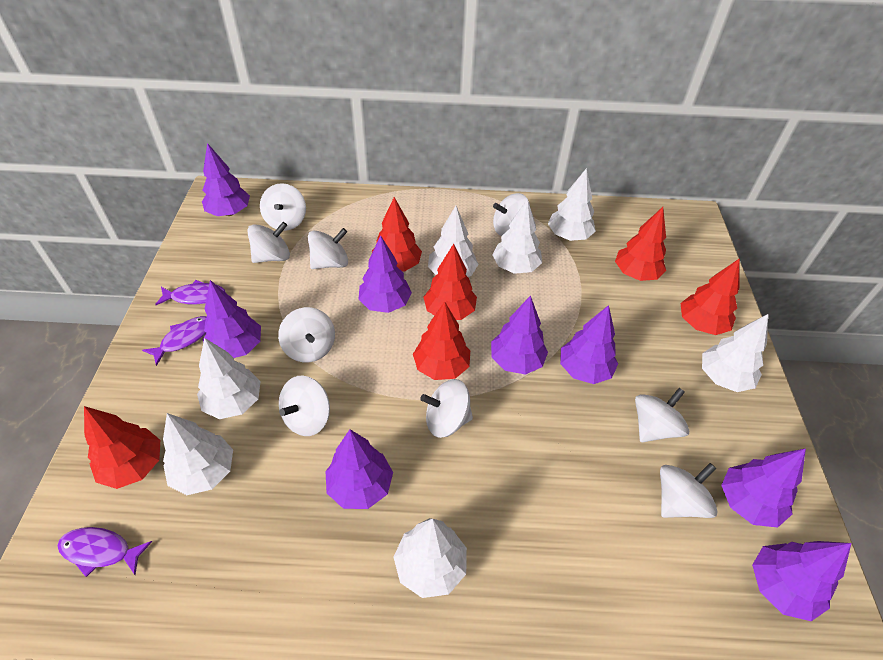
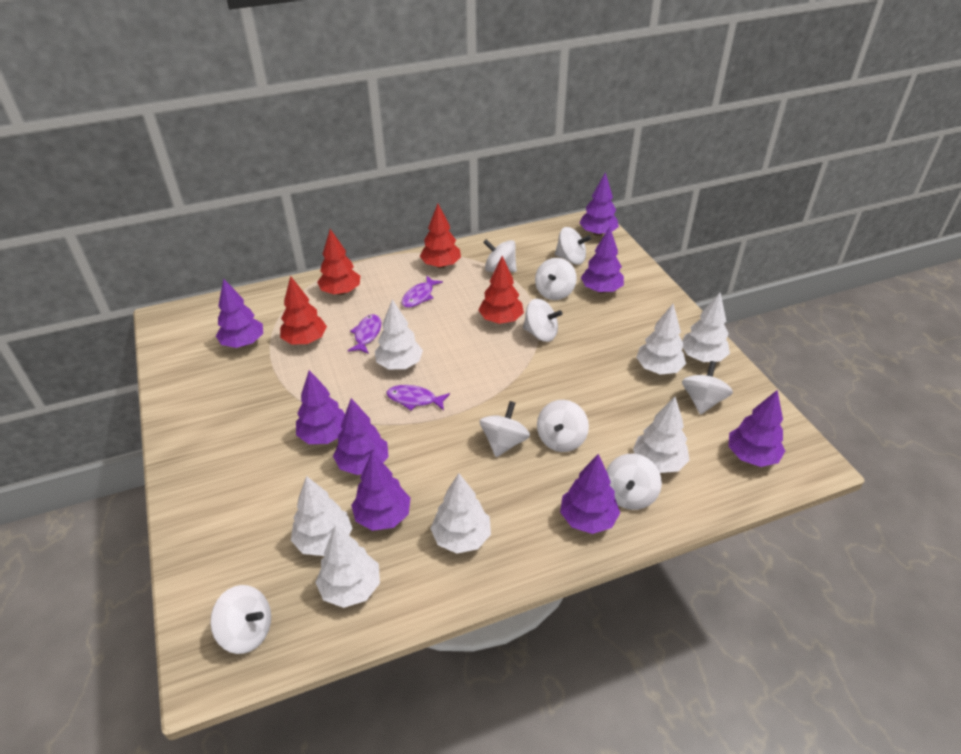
red tree: 6 -> 4

